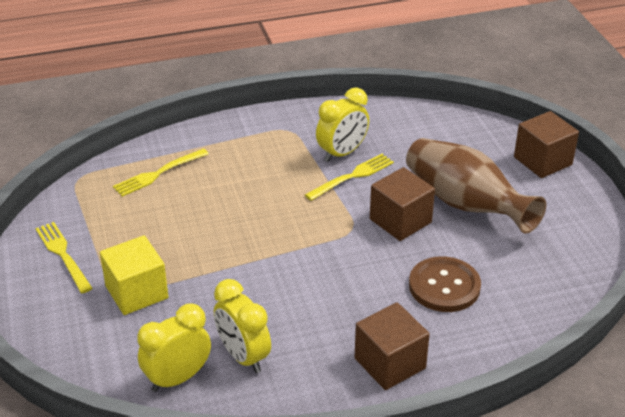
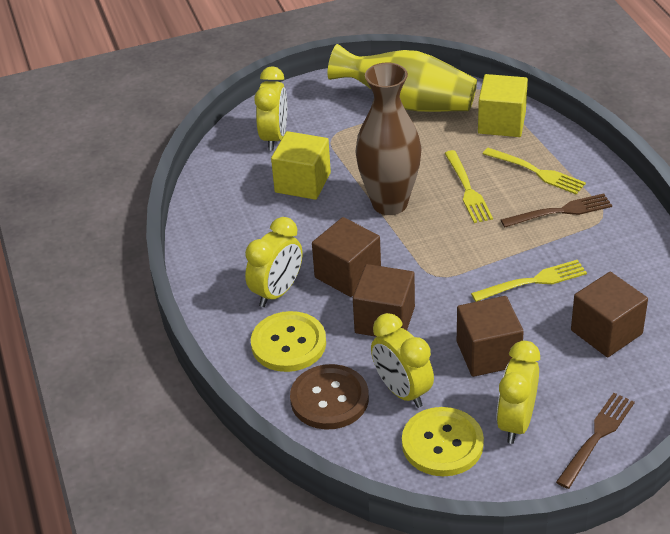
brown cube: 3 -> 4
brown fork: 0 -> 2
yellow button: 0 -> 2
yellow clock: 3 -> 4
yellow cube: 1 -> 2
yellow vase: 0 -> 1

